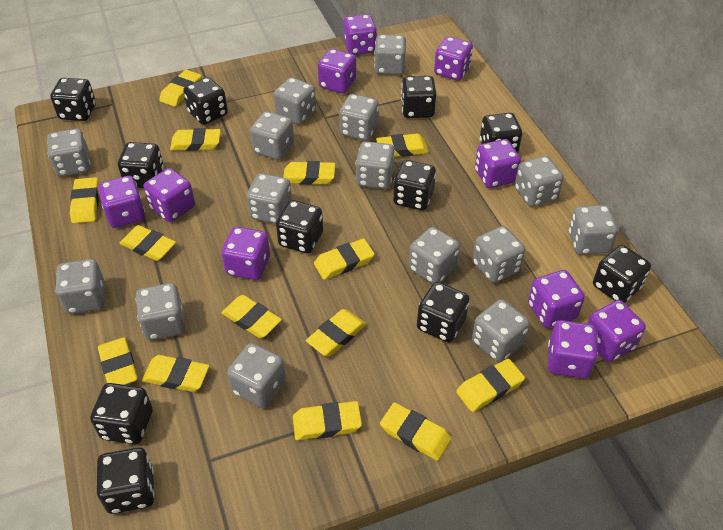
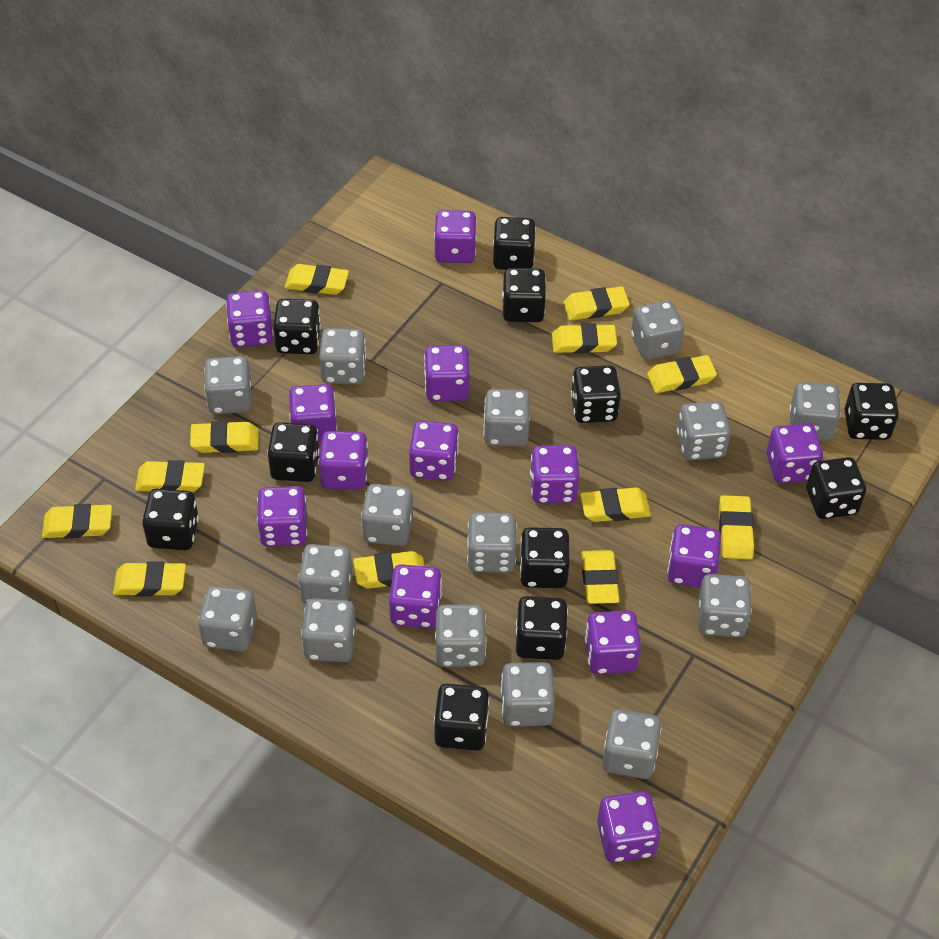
purple dice: 10 -> 13
yellow eraser: 14 -> 12

